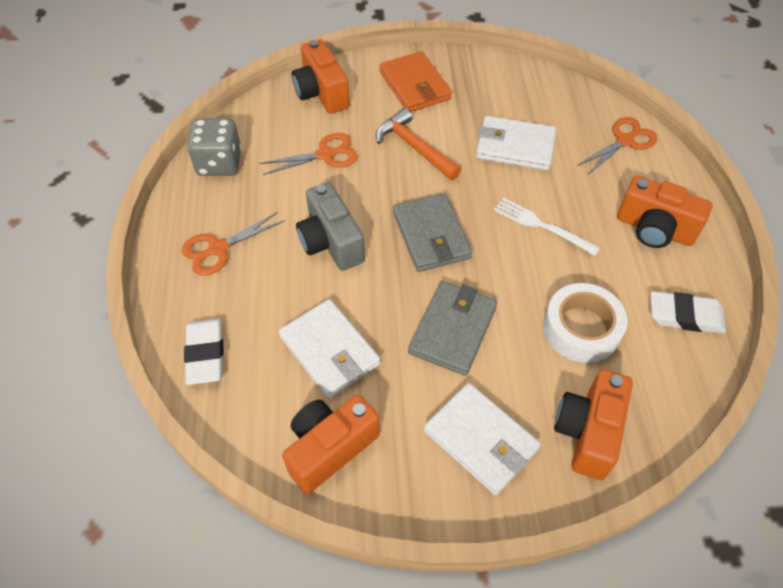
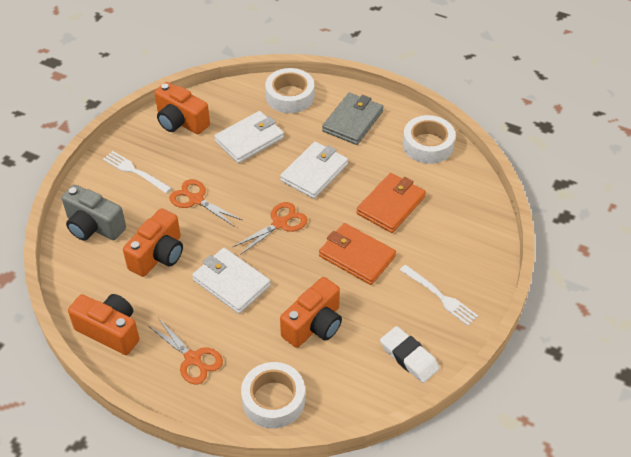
grey dice: 1 -> 0
grey wallet: 2 -> 1
orange hammer: 1 -> 0
orange wallet: 1 -> 2
white eraser: 2 -> 1
white fork: 1 -> 2
white tape: 1 -> 3

